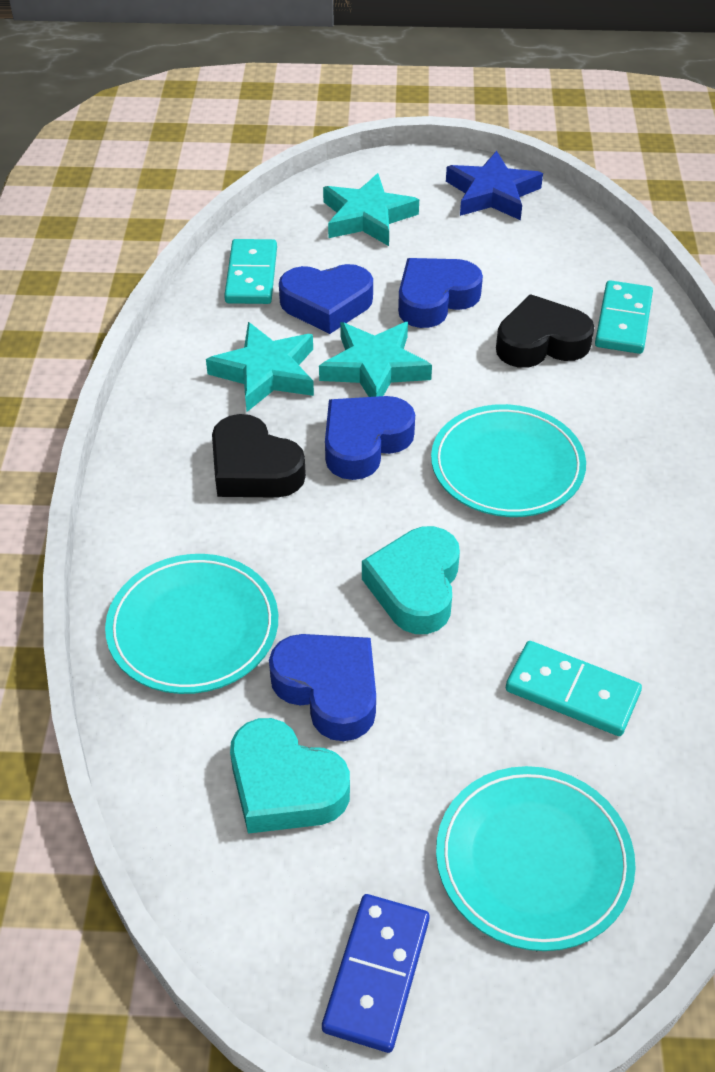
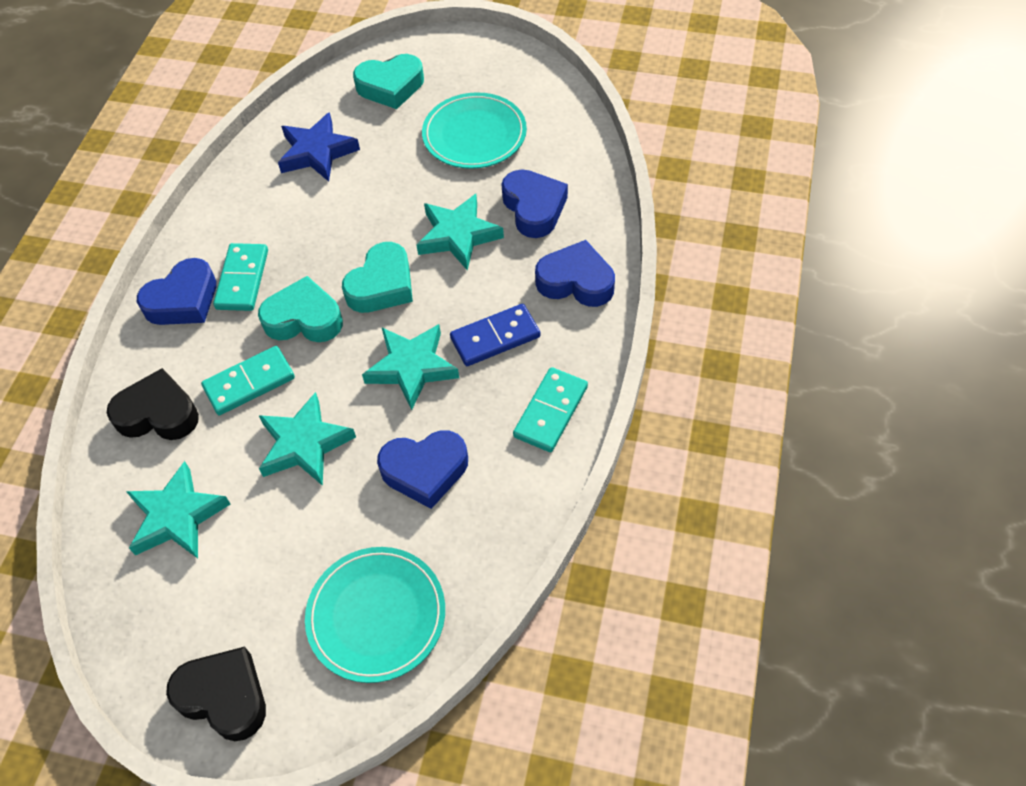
turquoise heart: 2 -> 3
turquoise plate: 3 -> 2
turquoise star: 3 -> 4

